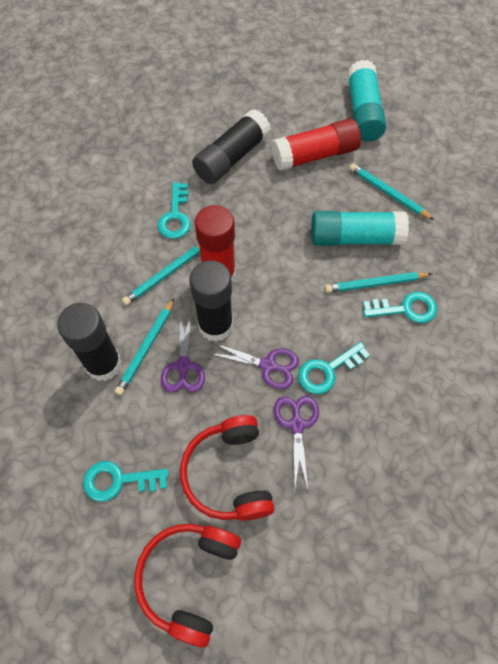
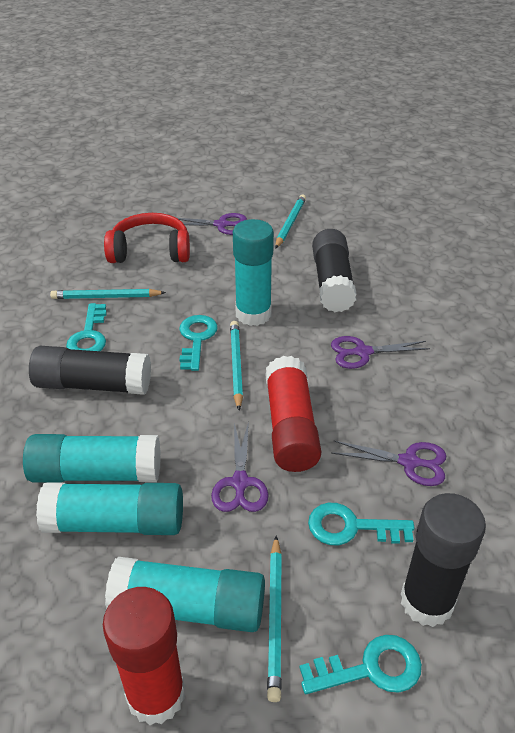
purple scissors: 3 -> 4
red headphones: 2 -> 1
turquoise glue stick: 2 -> 4

